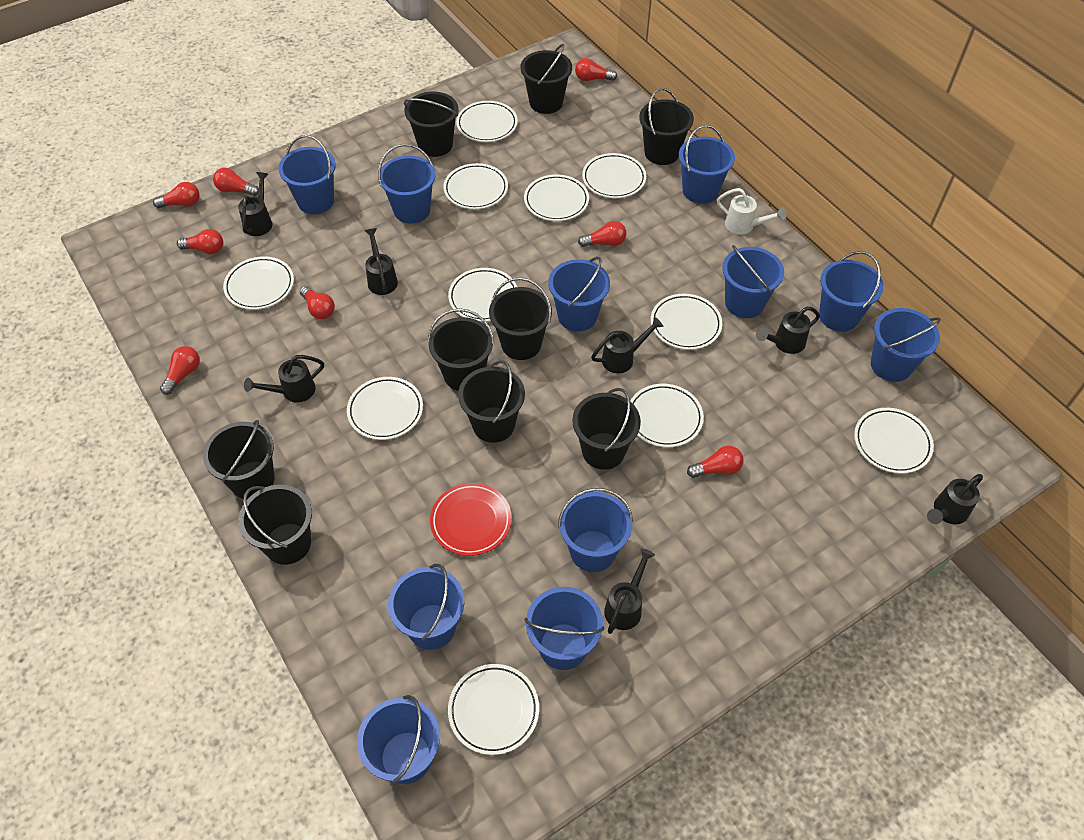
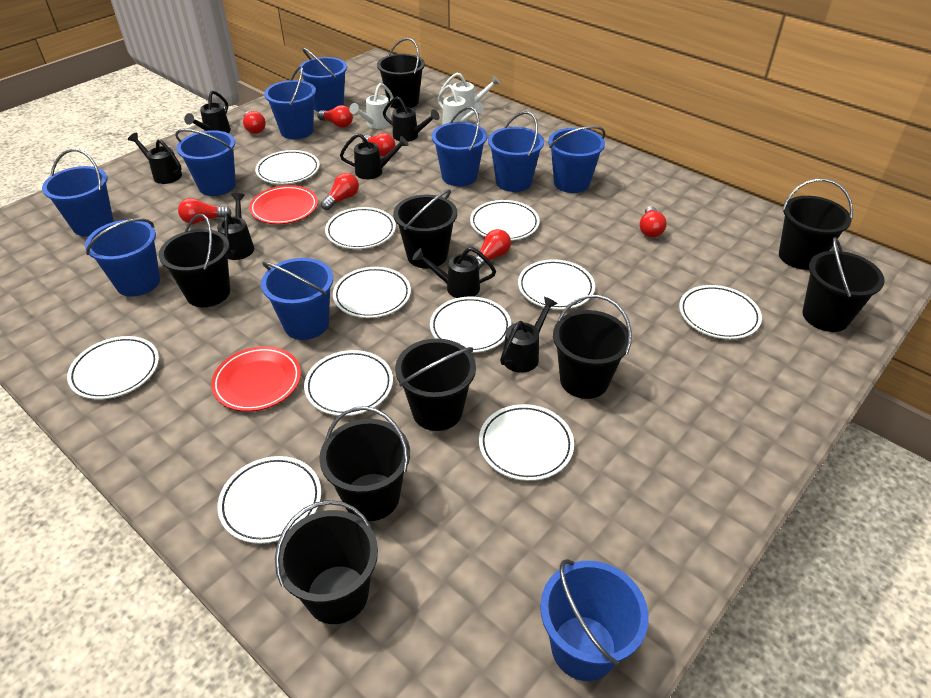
blue bucket: 11 -> 10
red light bulb: 8 -> 7
red plate: 1 -> 2
white watering can: 1 -> 3

